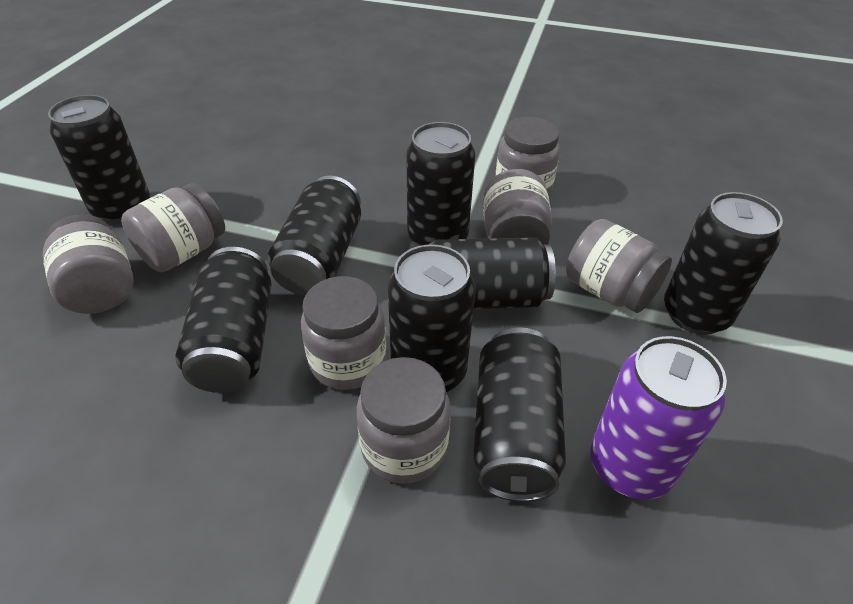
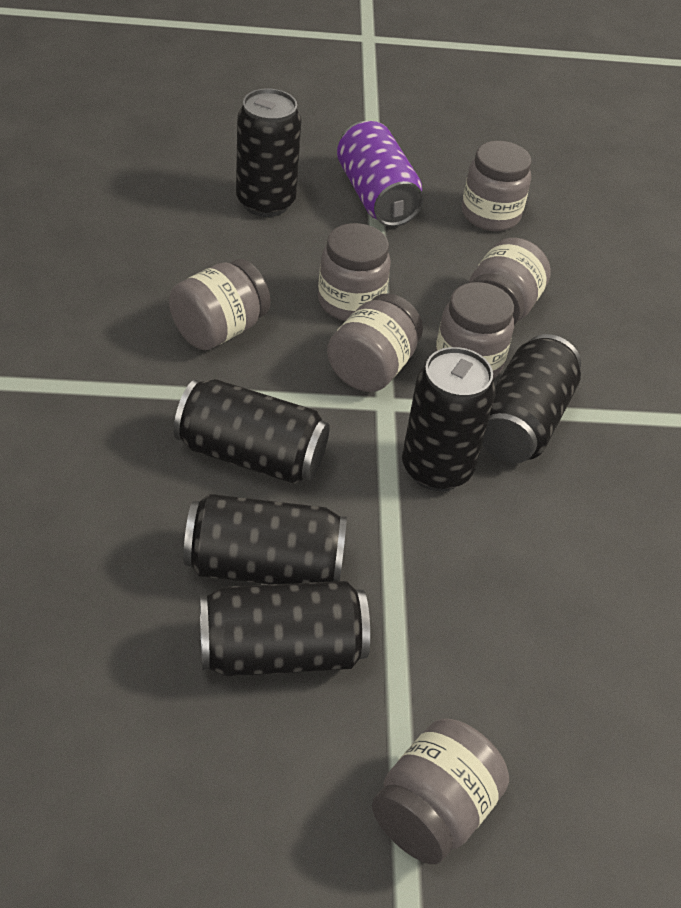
black can: 8 -> 6

